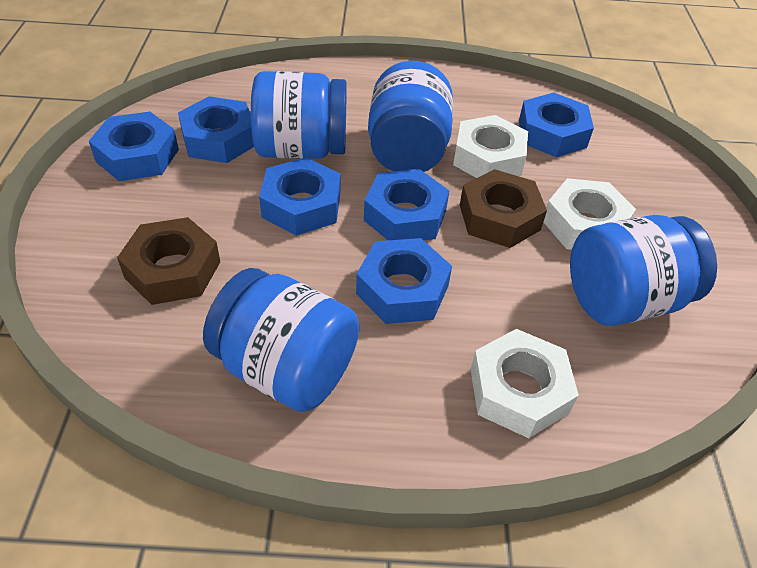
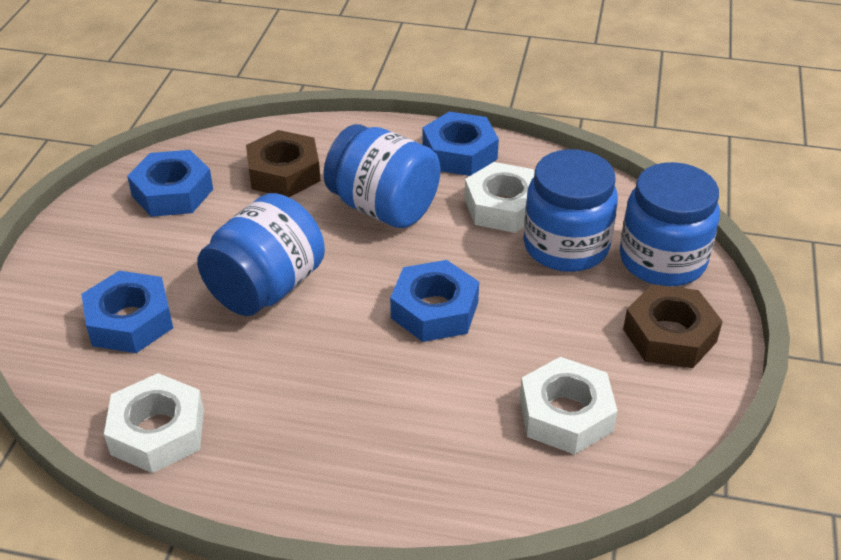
blue nut: 6 -> 4

